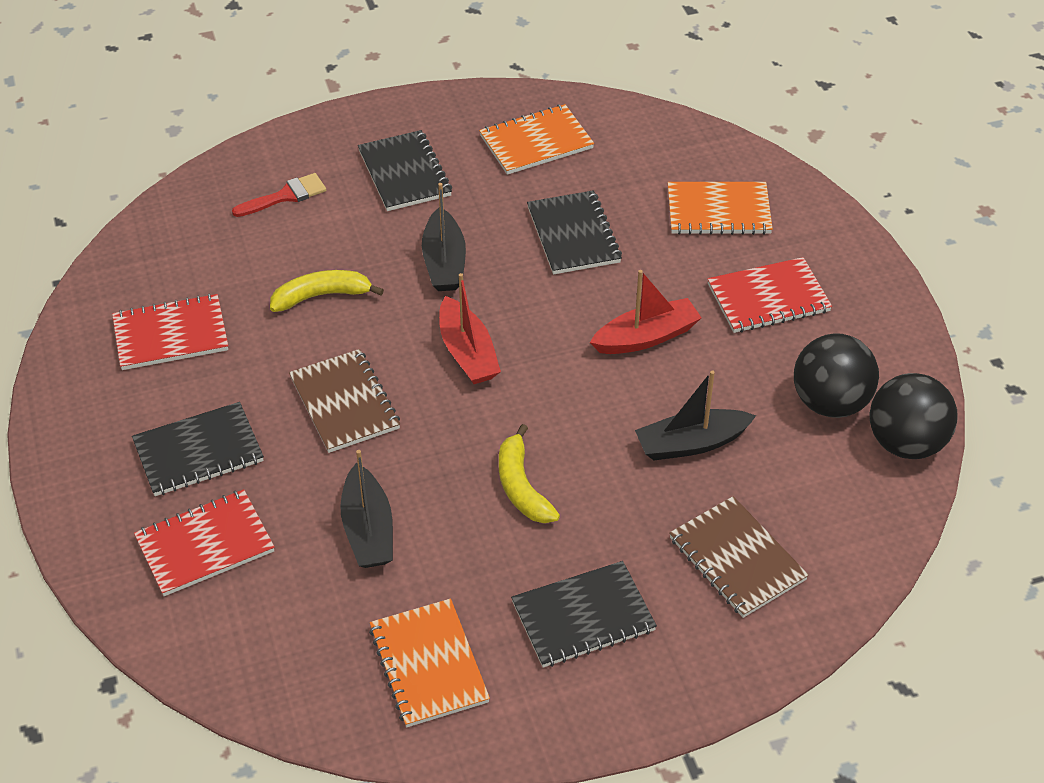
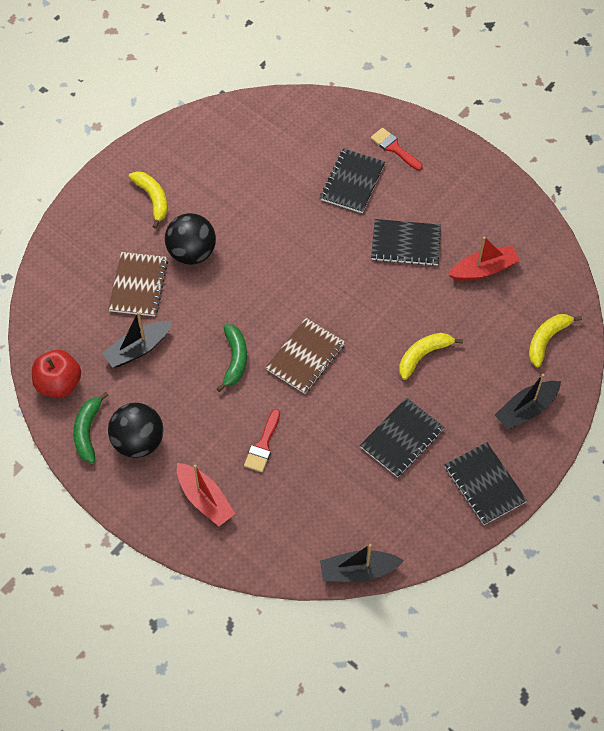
green banana: 0 -> 2
orange notebook: 3 -> 0
red apple: 0 -> 1
red brush: 1 -> 2
red notebook: 3 -> 0
yellow banana: 2 -> 3

